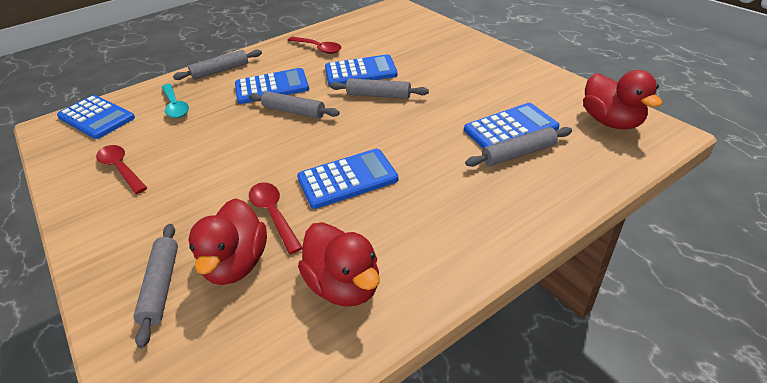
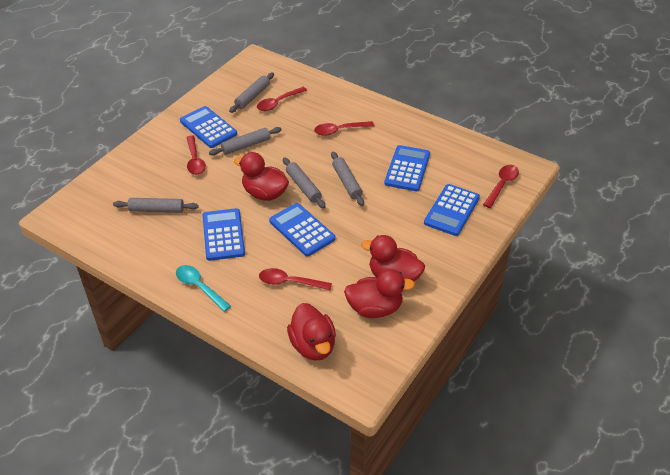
red duck: 3 -> 4
red spoon: 3 -> 5

